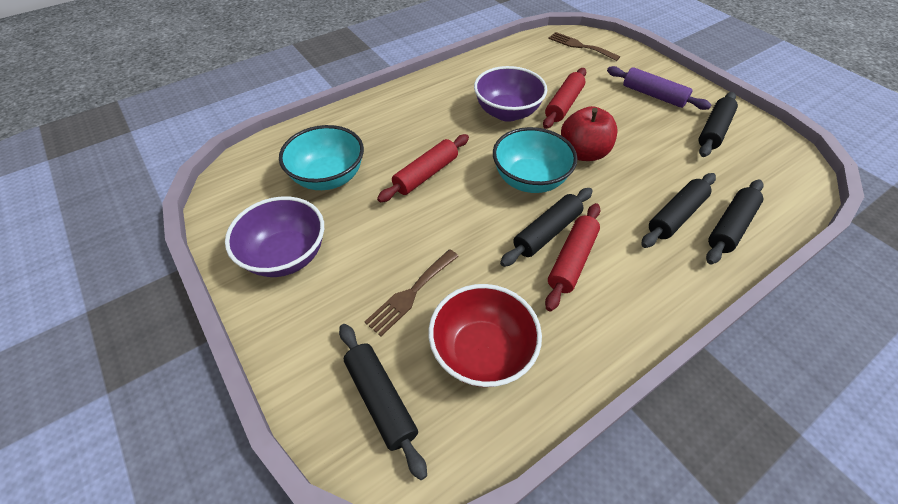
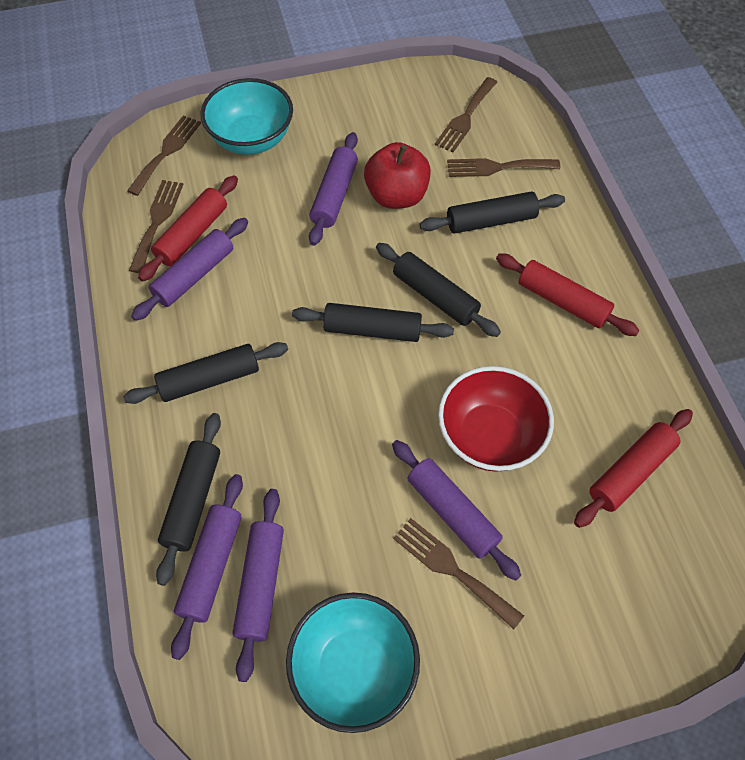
brown fork: 2 -> 5
purple bowl: 2 -> 0
purple rolling pin: 1 -> 5

